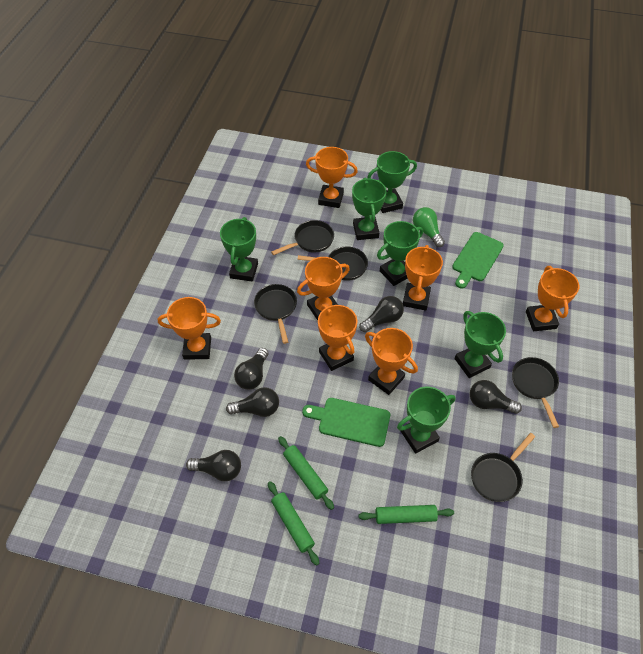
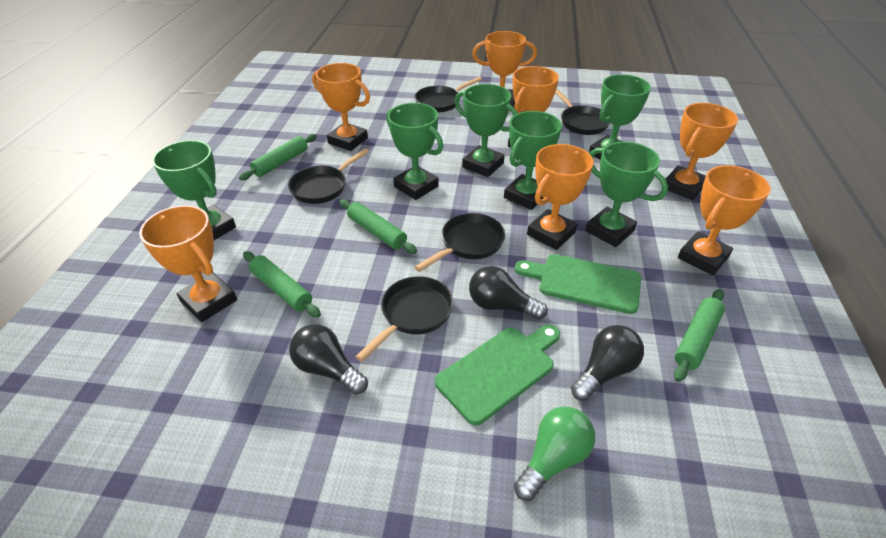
black light bulb: 5 -> 3
green rolling pin: 3 -> 4

